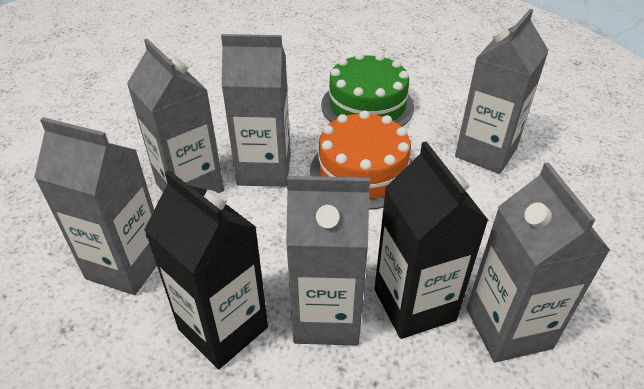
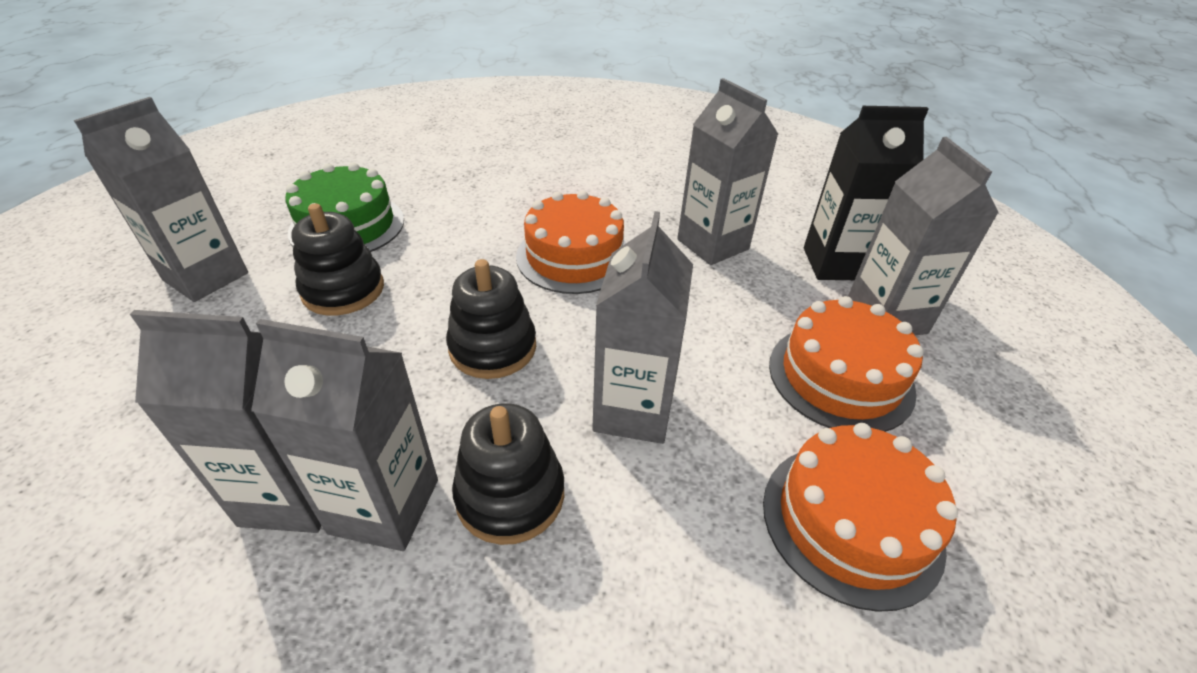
black carton: 2 -> 1
black stacking toy: 0 -> 3
orange cake: 1 -> 3

